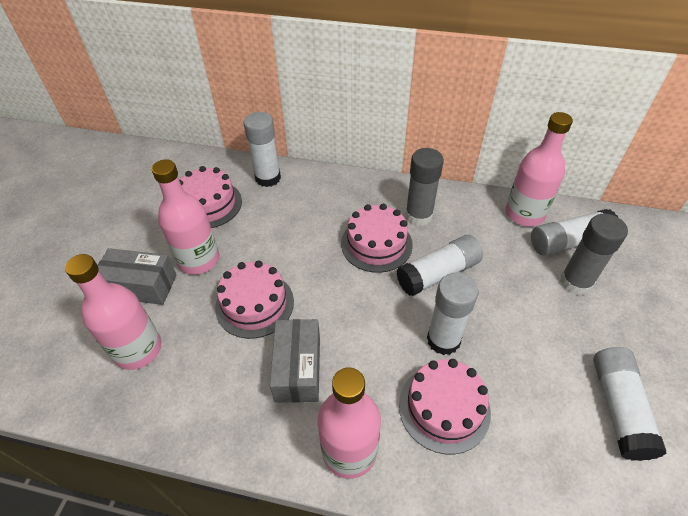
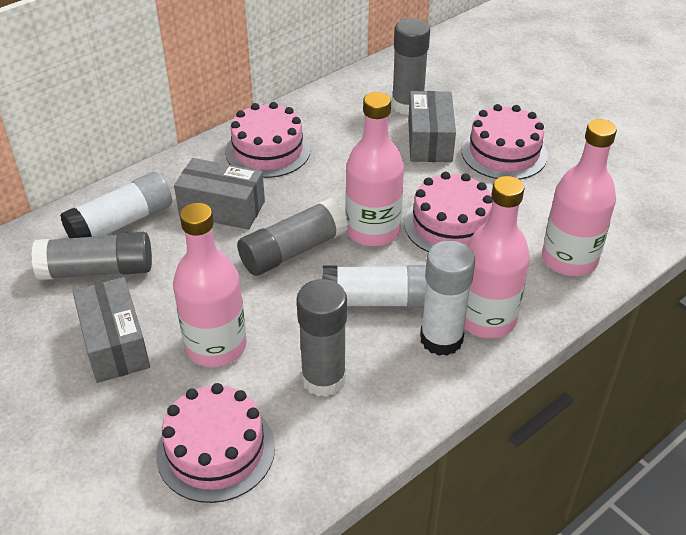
grey box: 2 -> 3
grey glue stick: 2 -> 4
white glue stick: 5 -> 3

